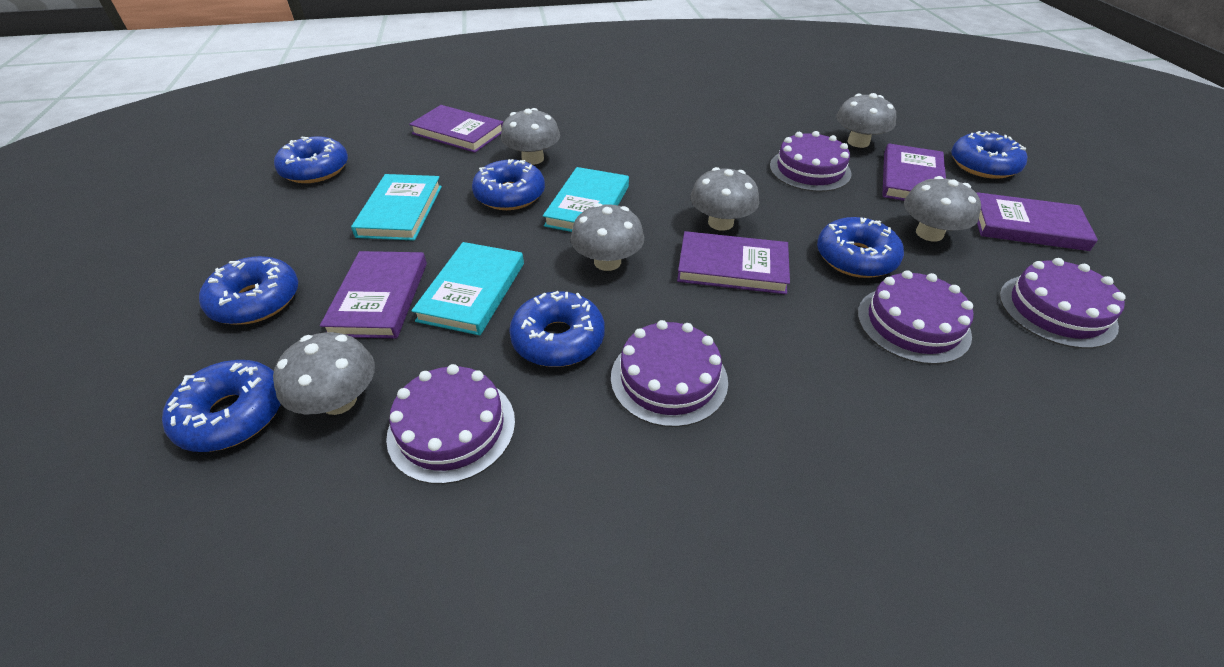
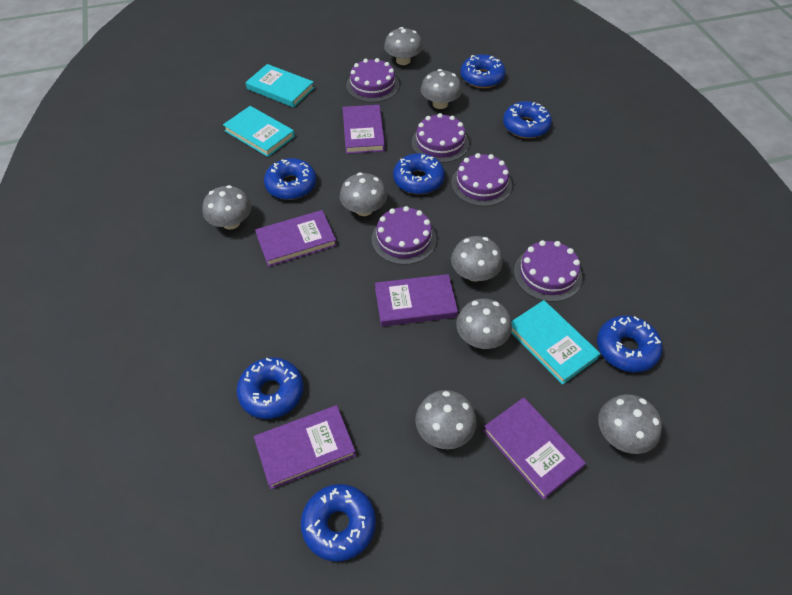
grey mushroom: 6 -> 8

